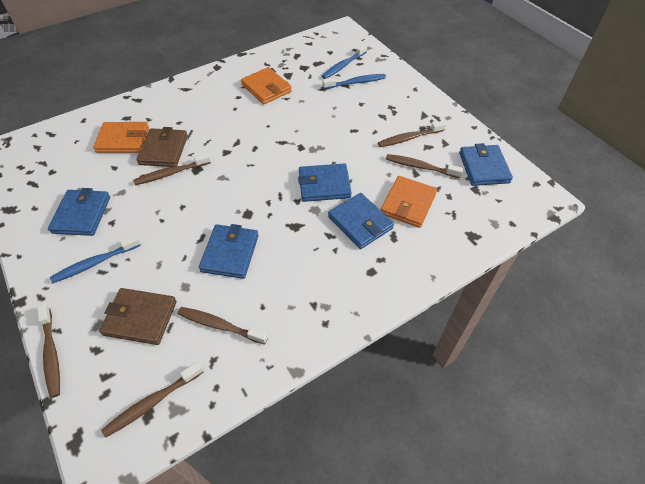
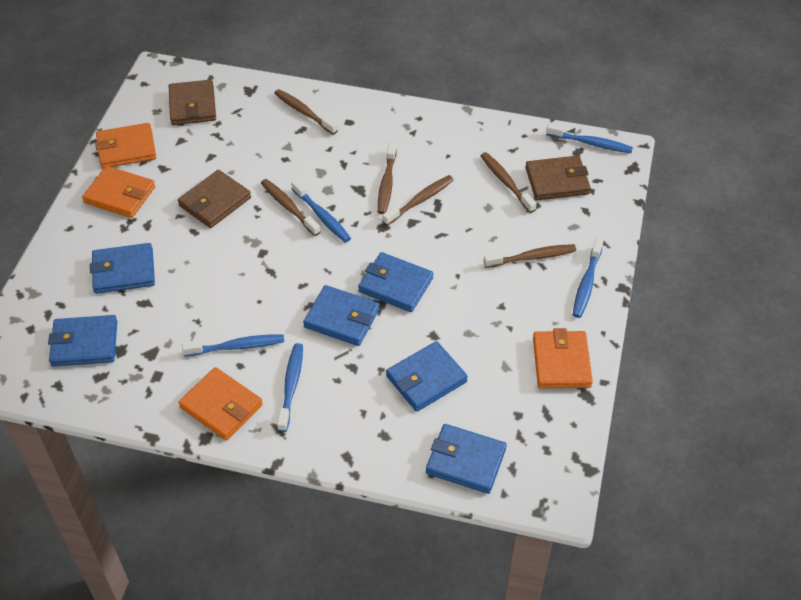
blue toothbrush: 3 -> 5
blue wallet: 5 -> 6
brown wallet: 2 -> 3
orange wallet: 3 -> 4

